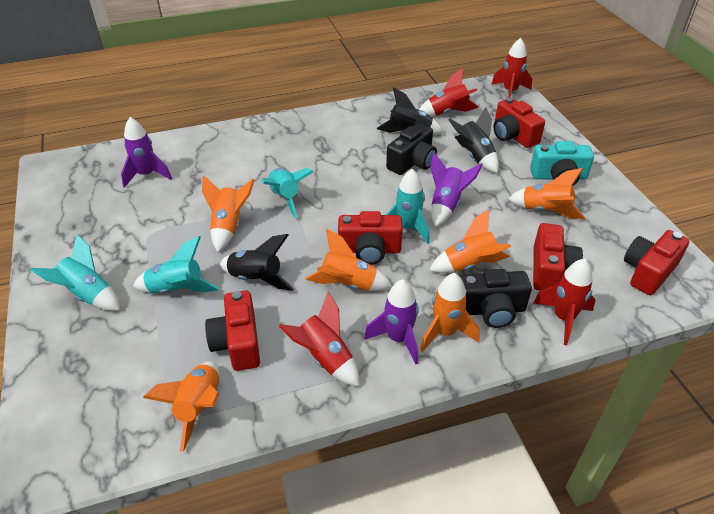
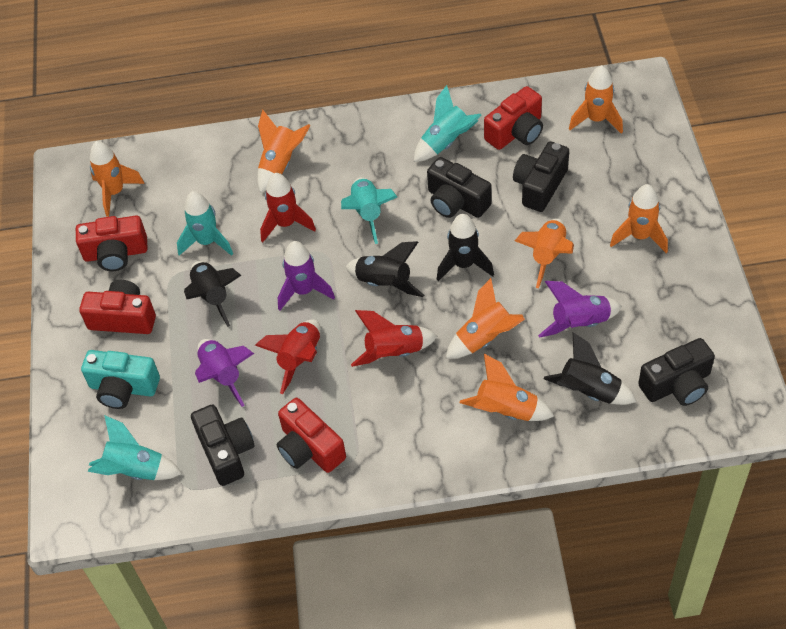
black camera: 2 -> 4
black rocket: 3 -> 4
orange rocket: 6 -> 7
red camera: 5 -> 4
red rocket: 4 -> 3

